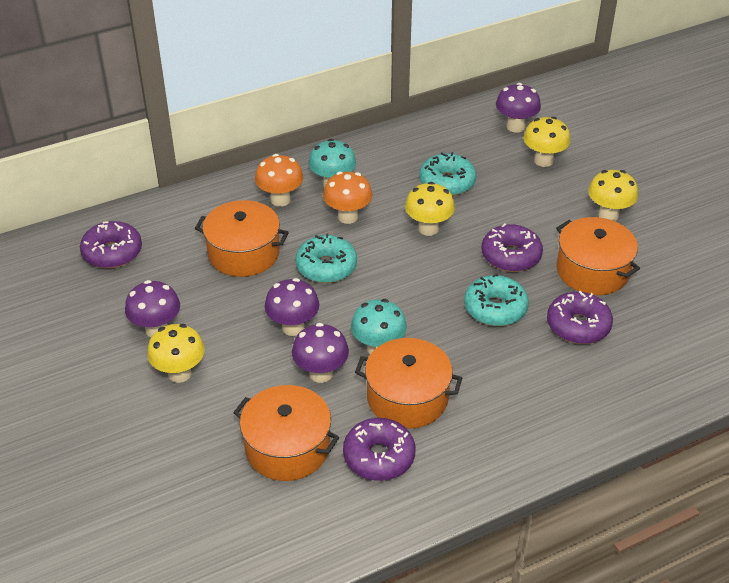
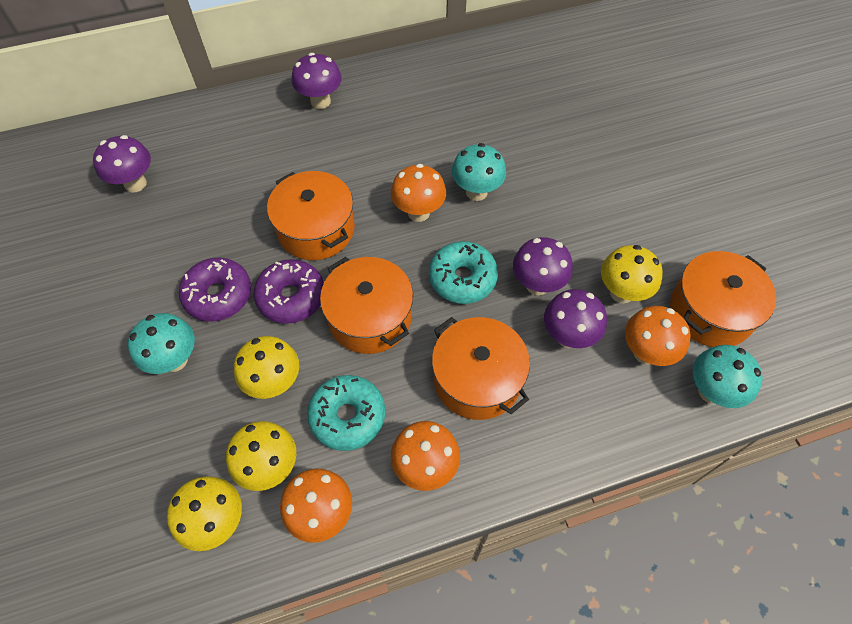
orange mushroom: 2 -> 4
purple donut: 4 -> 2
turquoise donut: 3 -> 2
turquoise mushroom: 2 -> 3

